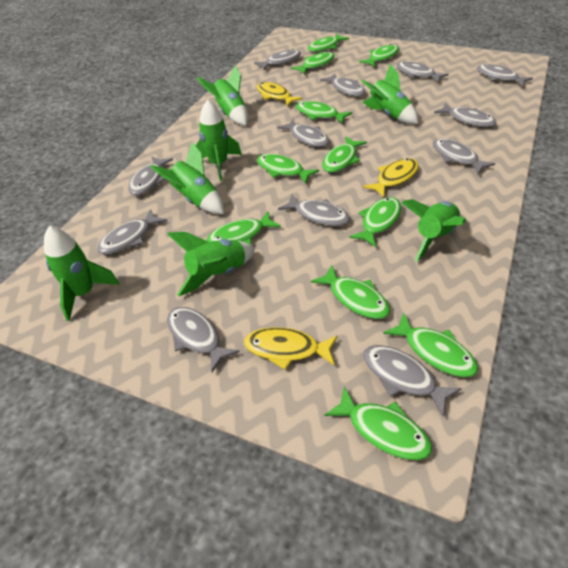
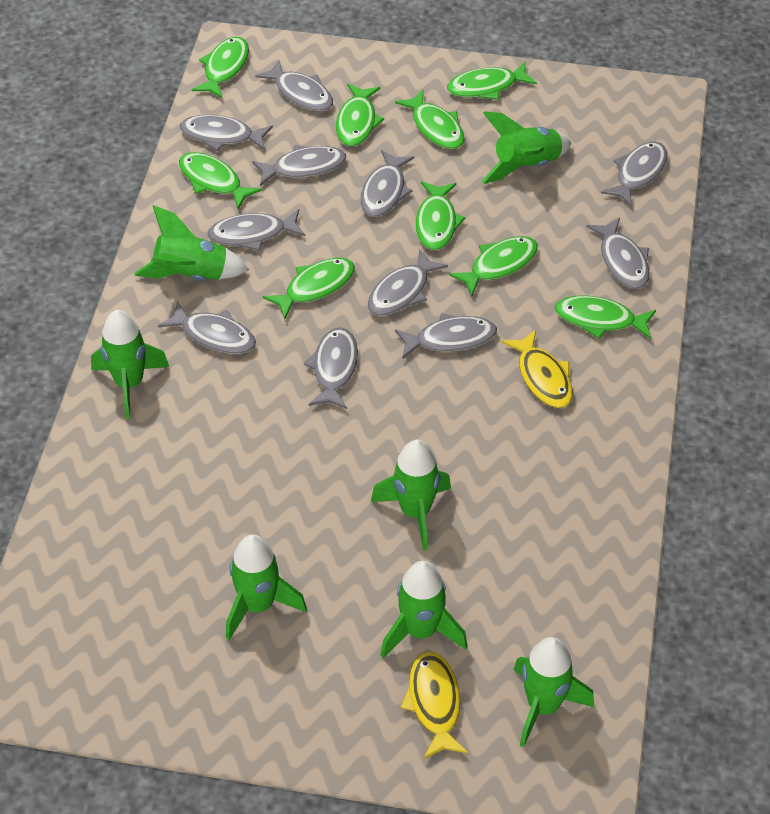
green fish: 11 -> 9
grey fish: 12 -> 11
yellow fish: 3 -> 2

